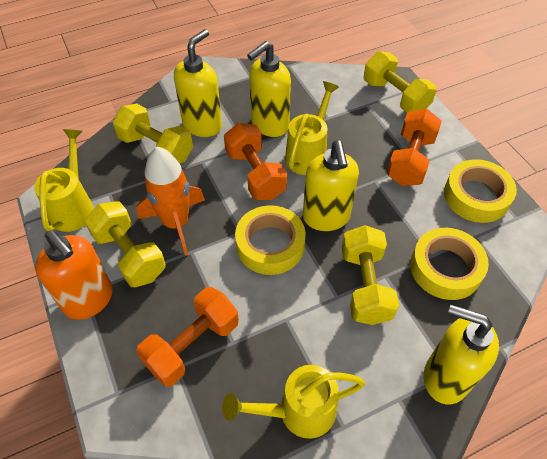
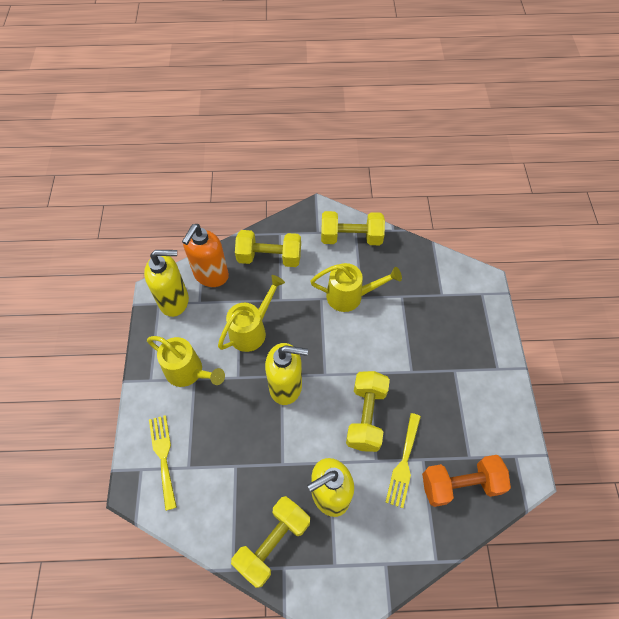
orange dumbbell: 3 -> 1
orange rocket: 1 -> 0
yellow fork: 0 -> 2
yellow soap dispenser: 4 -> 3
yellow tape: 3 -> 0

